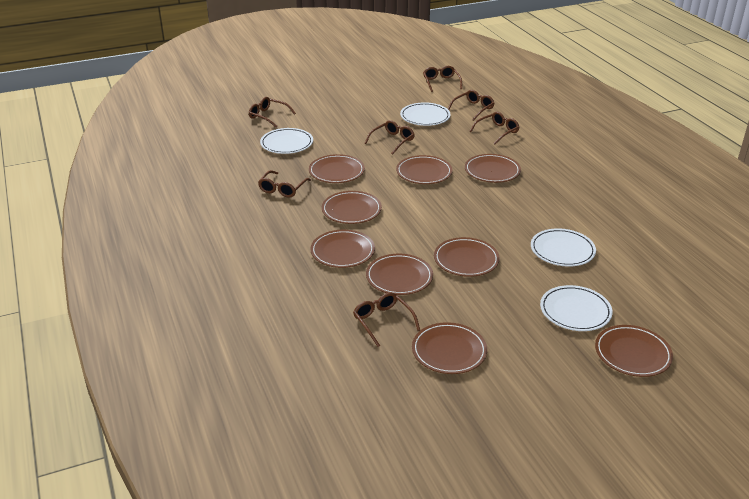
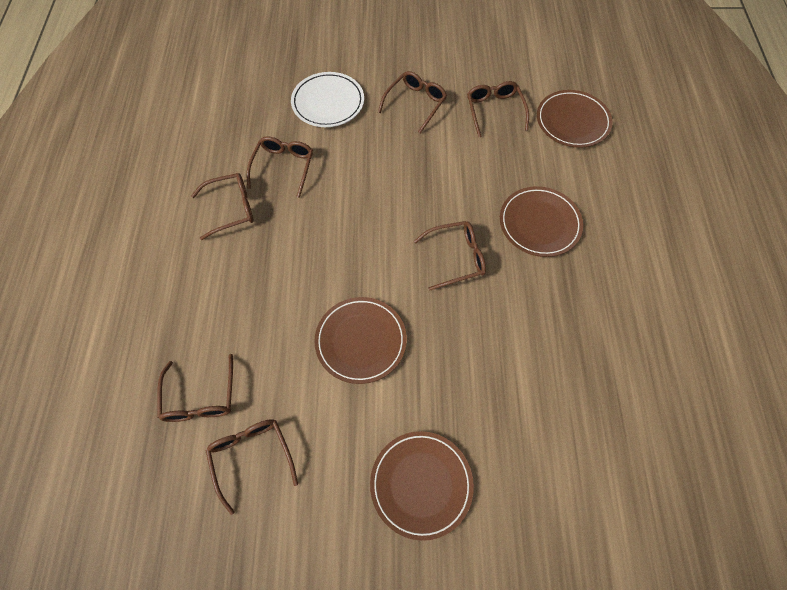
brown plate: 9 -> 4
white plate: 4 -> 1

